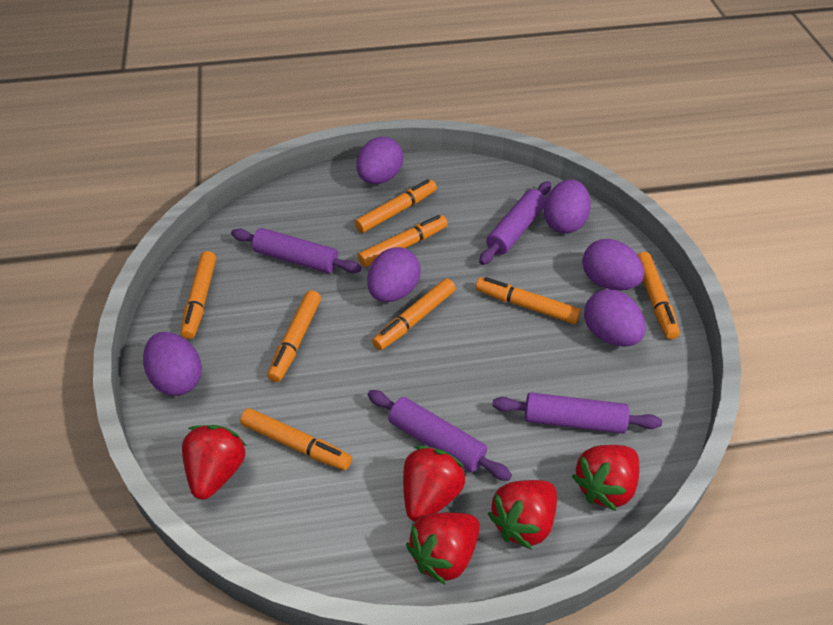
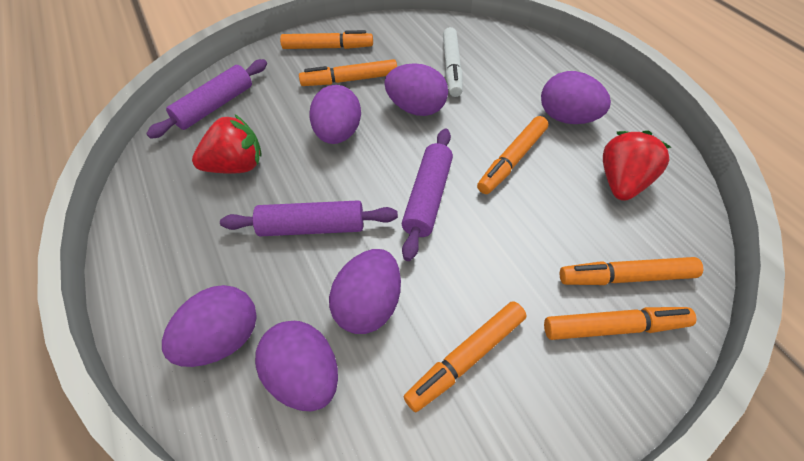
orange marker: 8 -> 6
purple rolling pin: 4 -> 3
red strawberry: 5 -> 2
white marker: 0 -> 1

